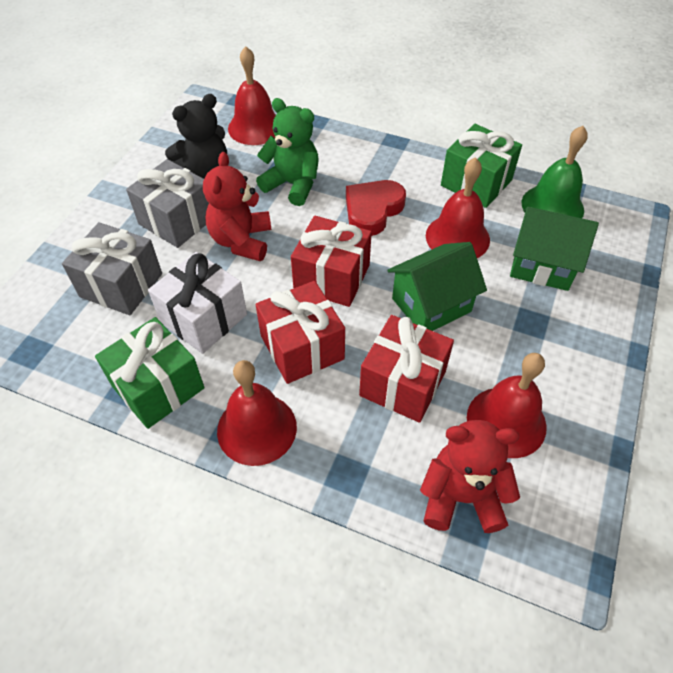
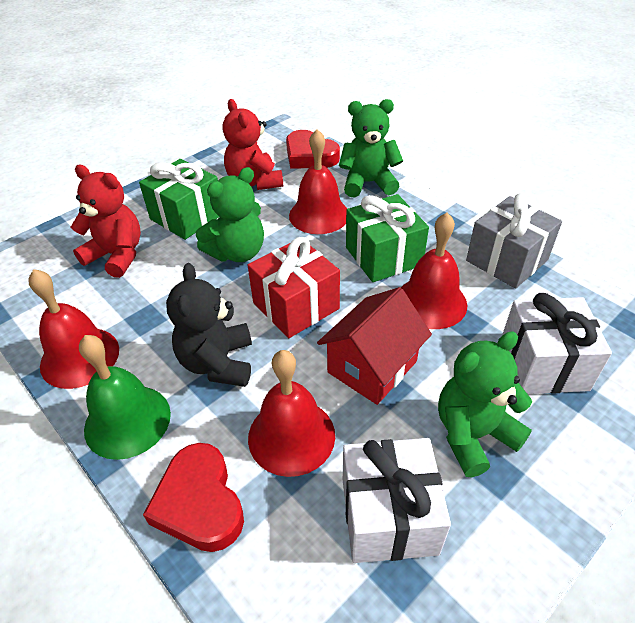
green house: 2 -> 0
green teddy bear: 1 -> 3
grey gift: 2 -> 1
red gift: 3 -> 1
red heart: 1 -> 2
red house: 0 -> 1
white gift: 1 -> 2

